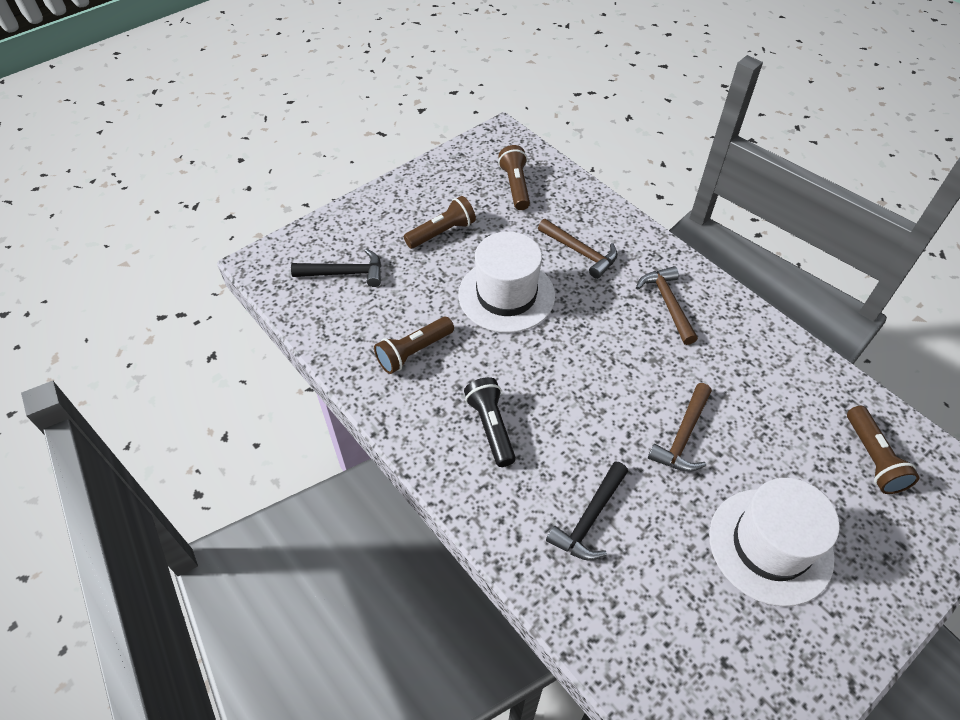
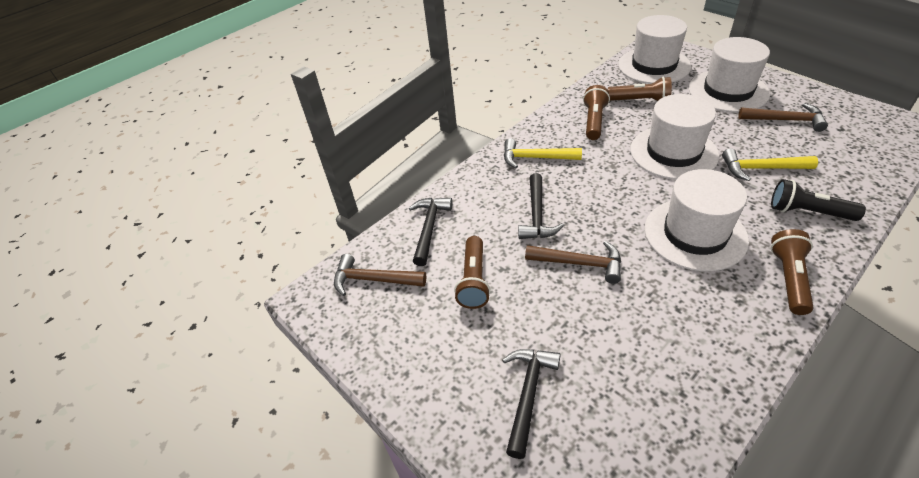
black hammer: 2 -> 3
white hat: 2 -> 4
yellow hammer: 0 -> 2

